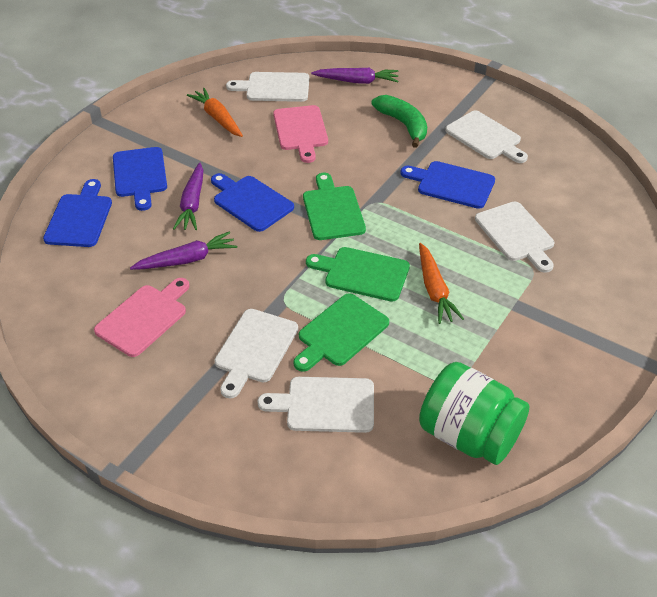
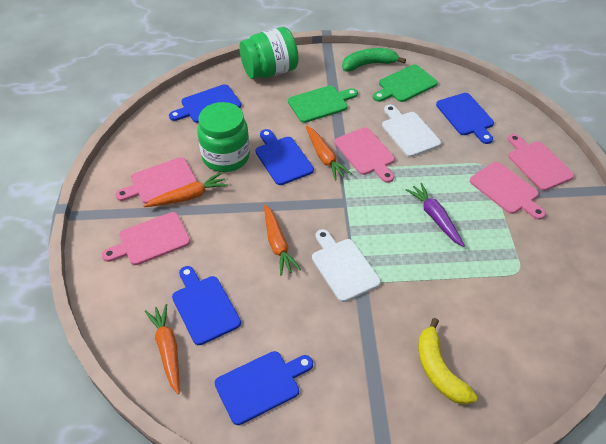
blue cutting board: 4 -> 5
green cutting board: 3 -> 2
green jar: 1 -> 2
orange carrot: 2 -> 4
pink cutting board: 2 -> 5
purple carrot: 3 -> 1
white cutting board: 5 -> 2
yellow banana: 0 -> 1

